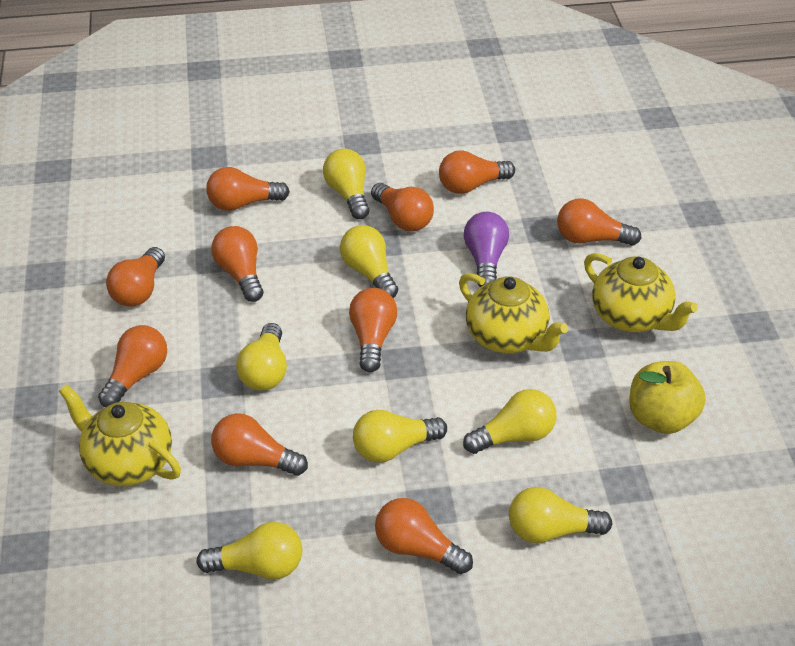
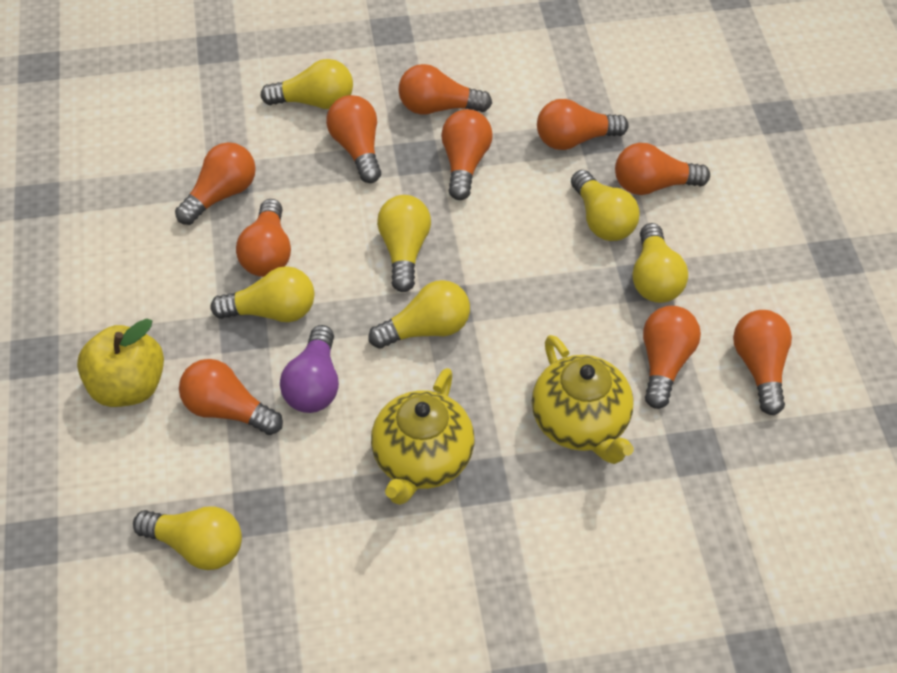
yellow teapot: 3 -> 2

